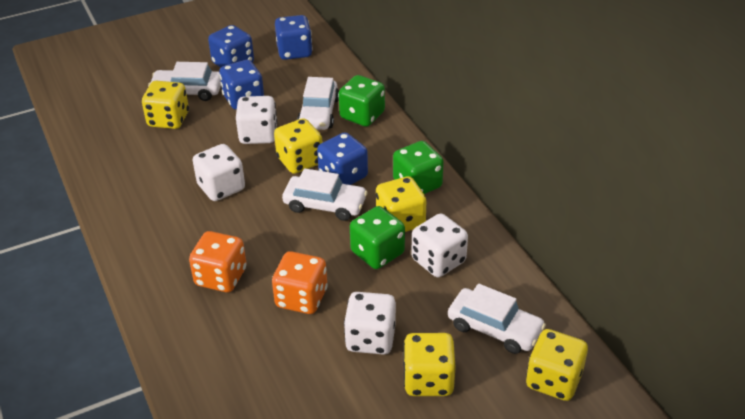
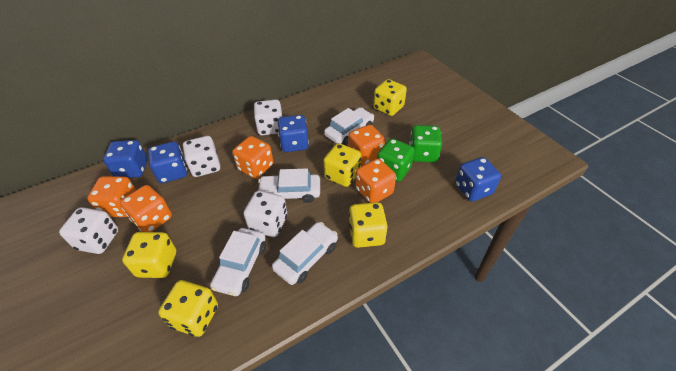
green dice: 3 -> 2
orange dice: 2 -> 5

